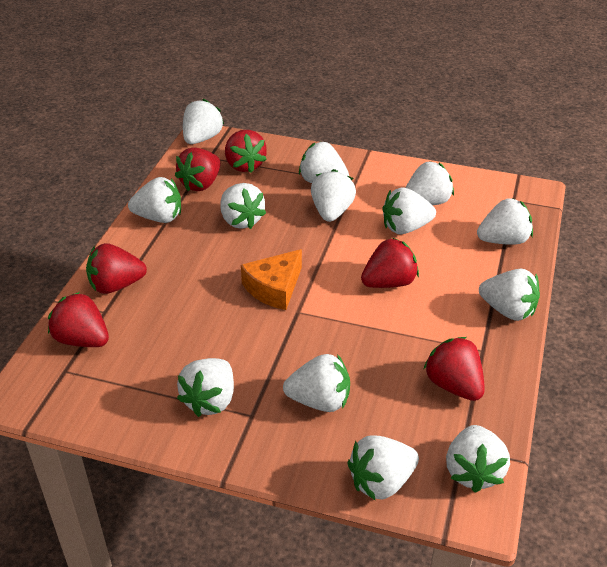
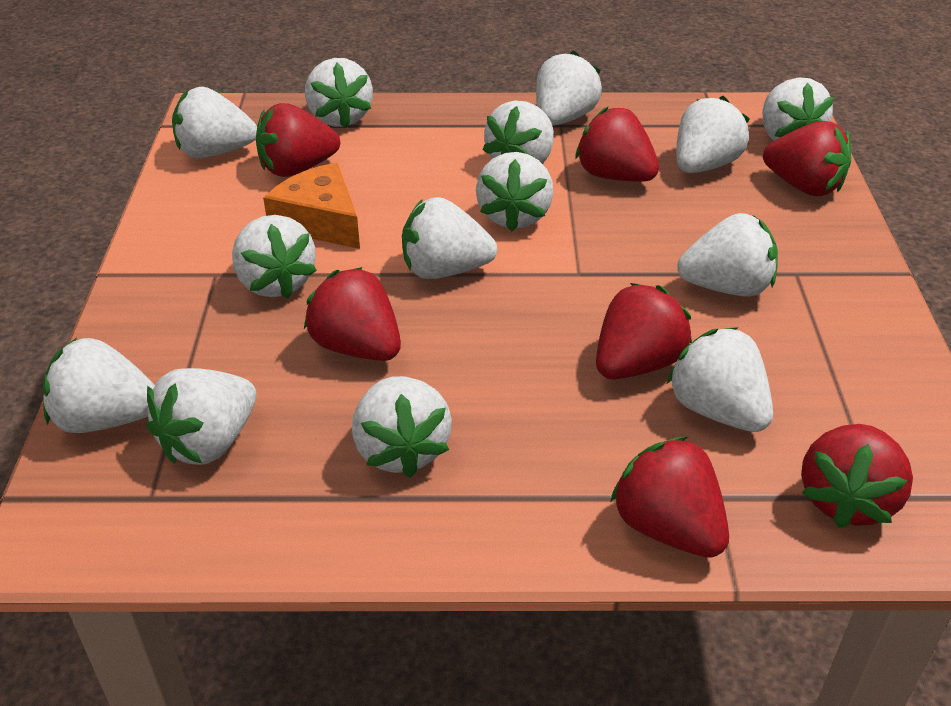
red strawberry: 6 -> 7
white strawberry: 13 -> 14

